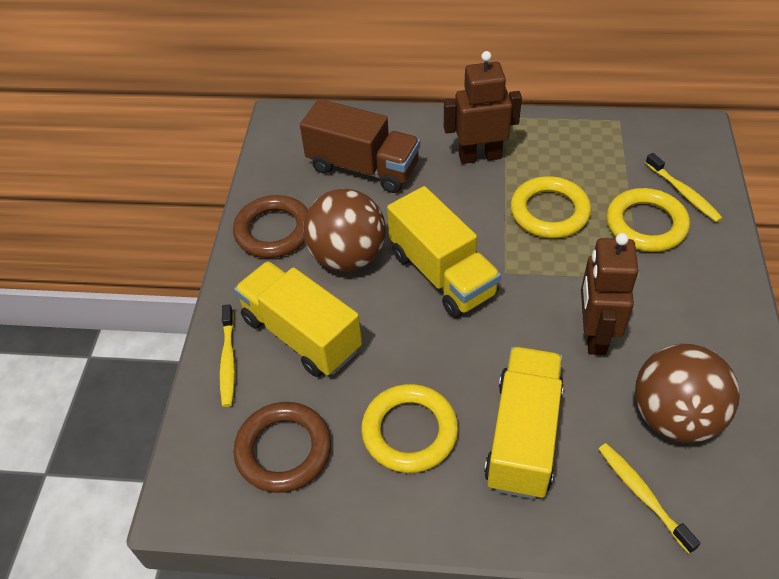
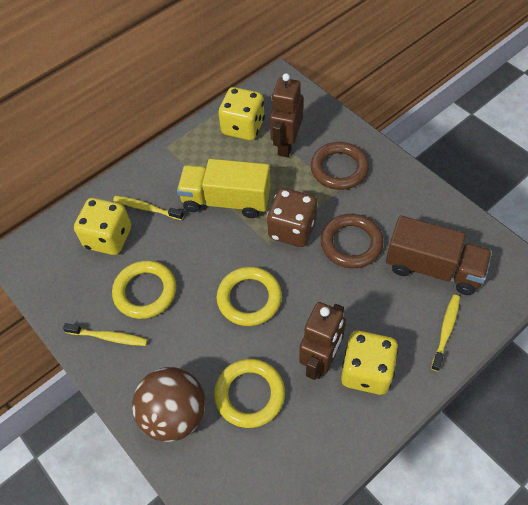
brown ball: 2 -> 1
brown dice: 0 -> 1
yellow dice: 0 -> 3
yellow truck: 3 -> 1

